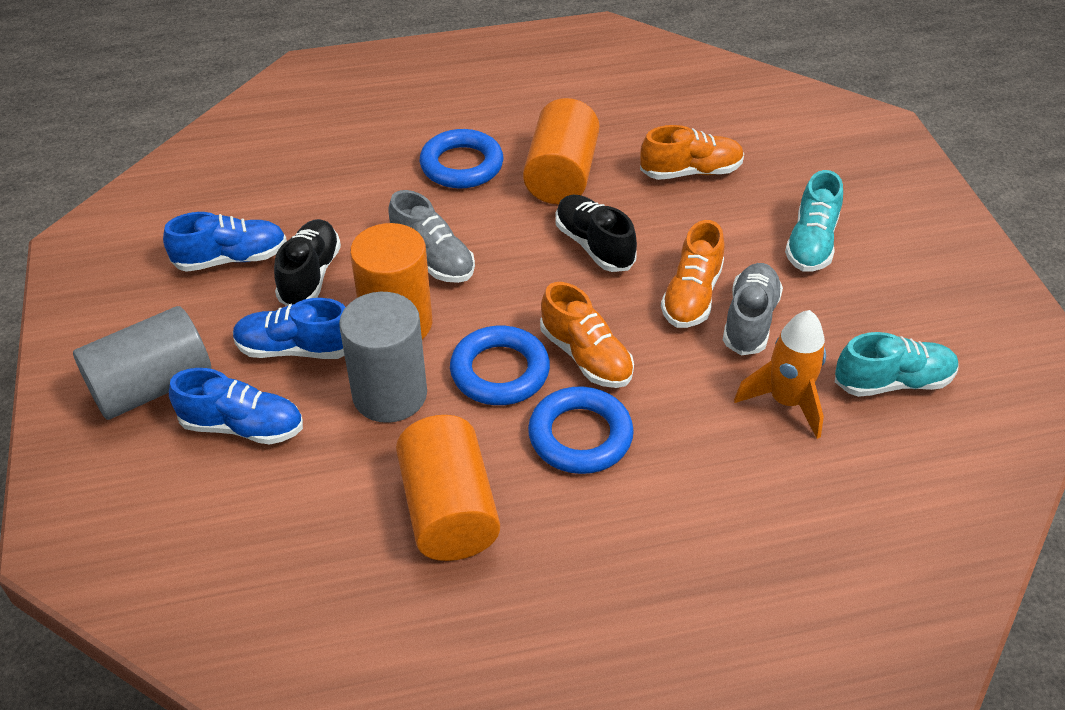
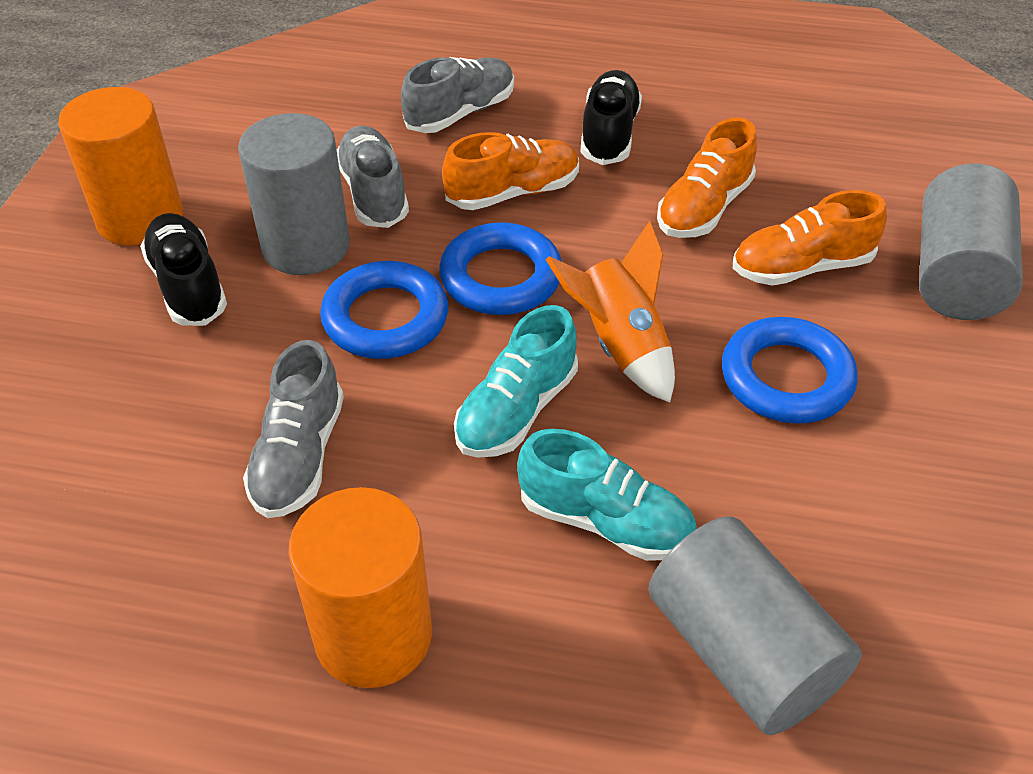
blue shoe: 3 -> 0
grey cylinder: 2 -> 3
grey shoe: 2 -> 3
orange cylinder: 3 -> 2

